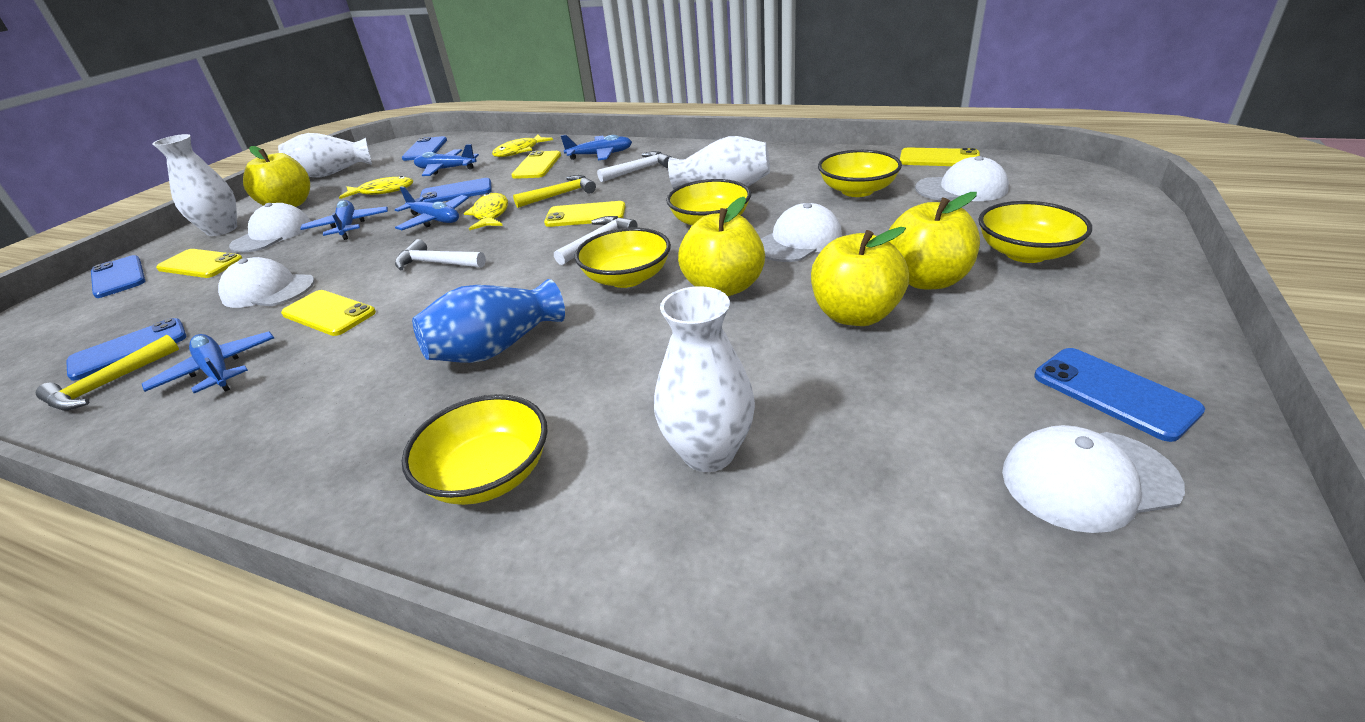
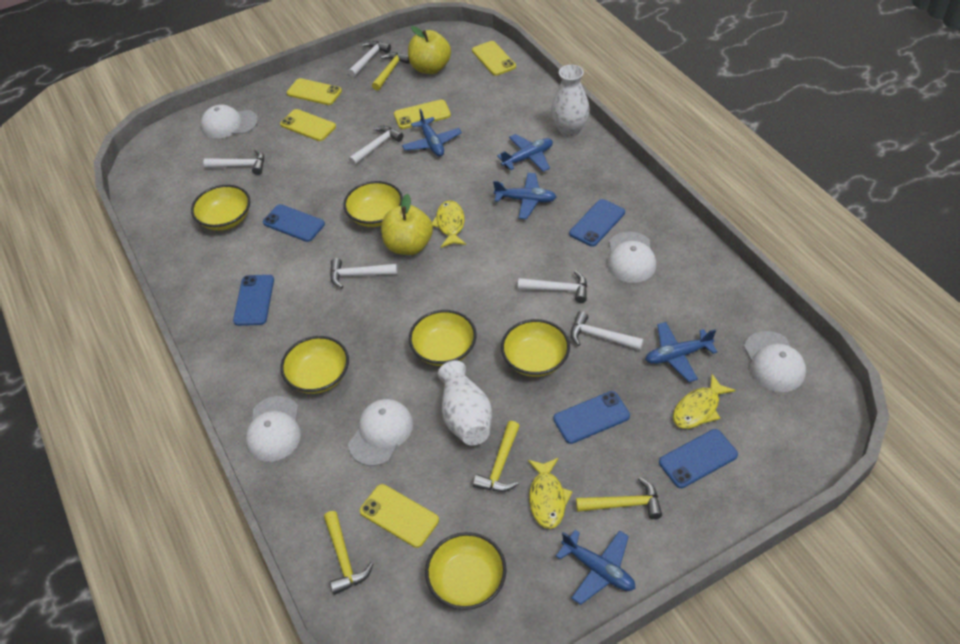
blue vase: 1 -> 0
white hammer: 3 -> 6
white vase: 4 -> 2
yellow apple: 4 -> 2
yellow bowl: 5 -> 6
yellow hammer: 2 -> 4

